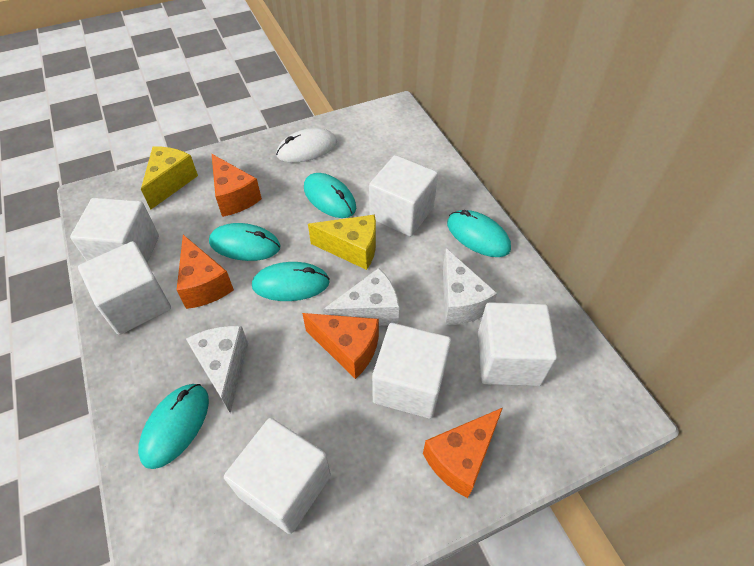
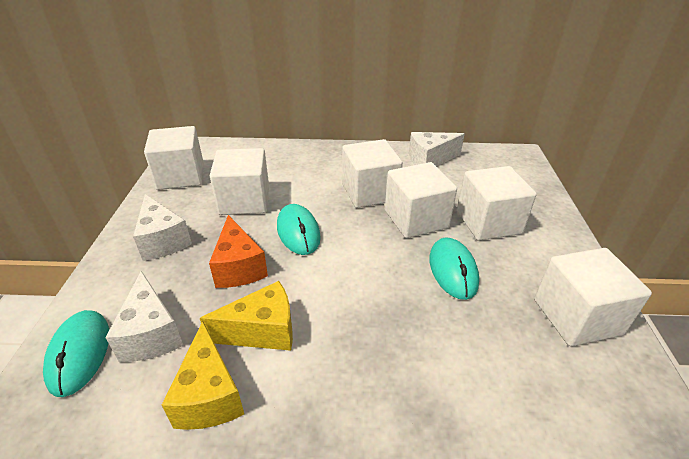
orange cheese: 4 -> 1
turquoise mouse: 5 -> 3
white mouse: 1 -> 0

